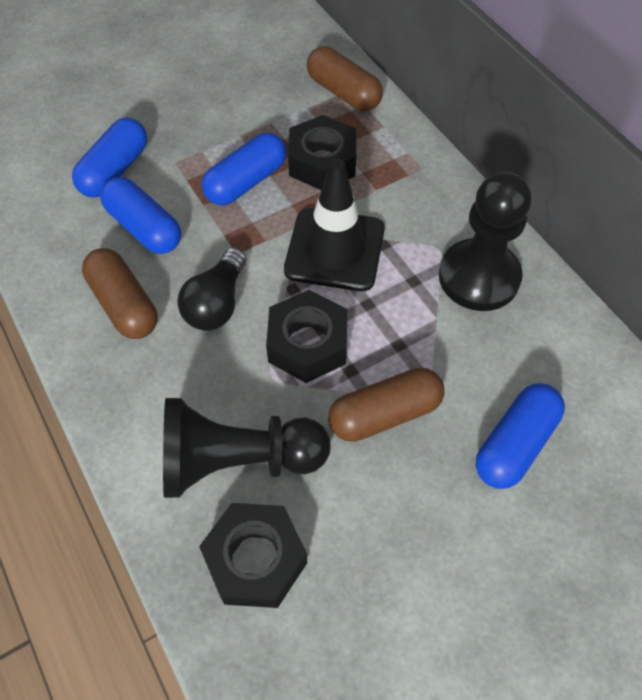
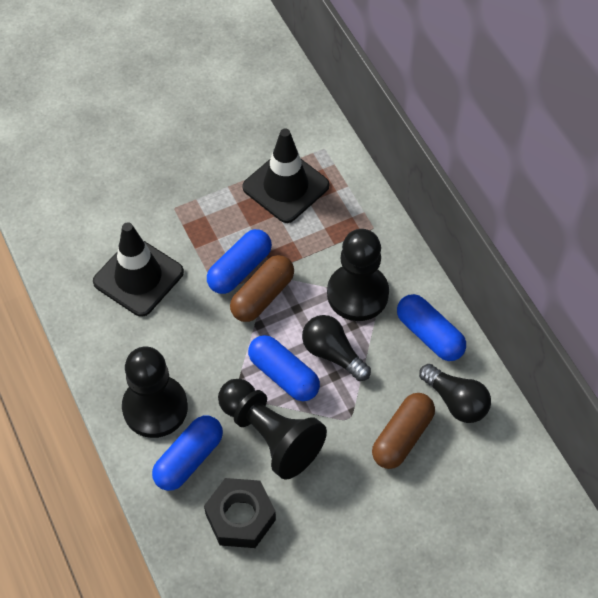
black light bulb: 1 -> 2
black nut: 3 -> 1
black pawn: 2 -> 3
black traffic cone: 1 -> 2
brown capsule: 3 -> 2

